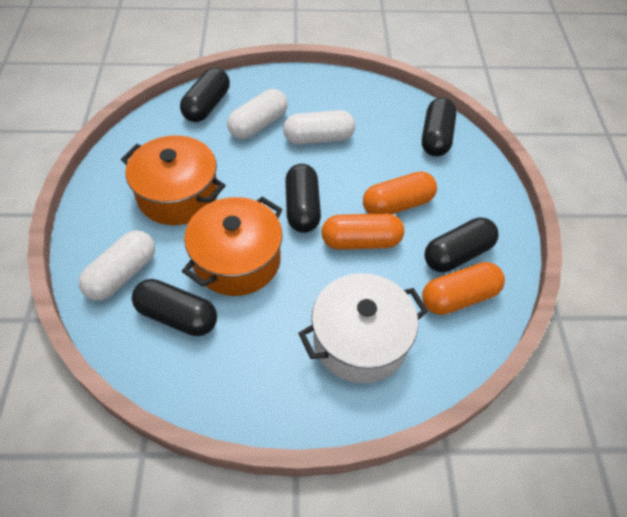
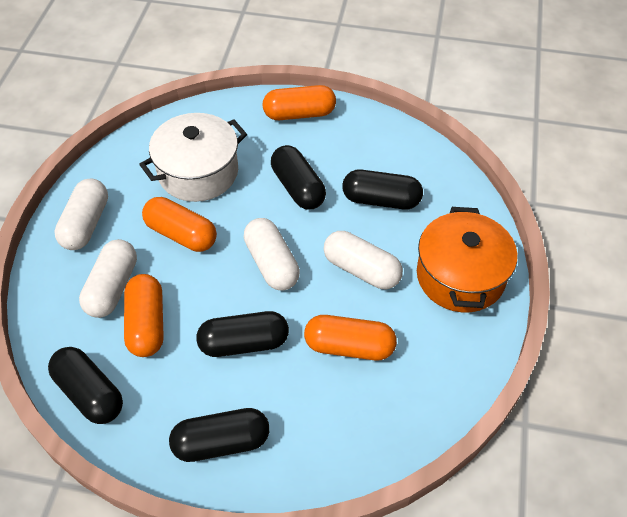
orange capsule: 3 -> 4
orange pot: 2 -> 1
white capsule: 3 -> 4

